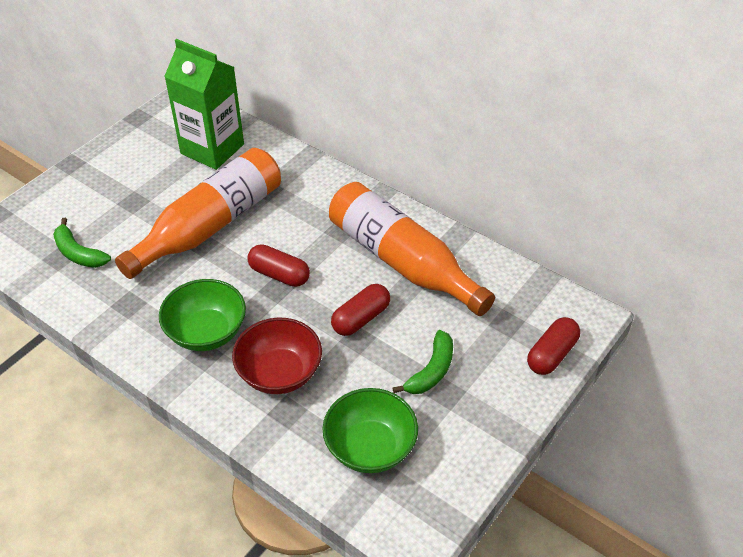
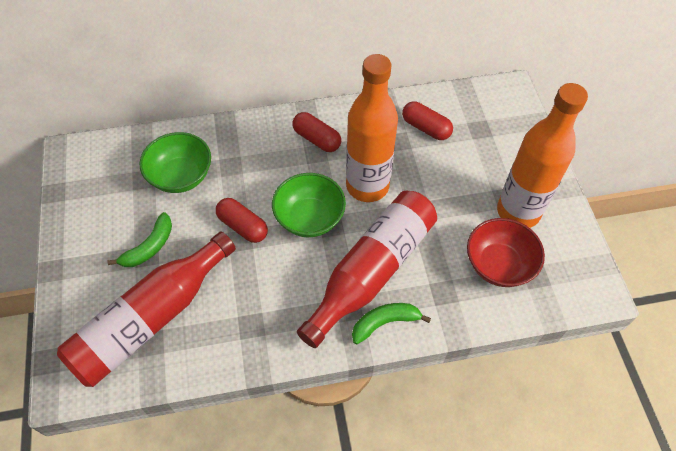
green carton: 1 -> 0
red bottle: 0 -> 2

